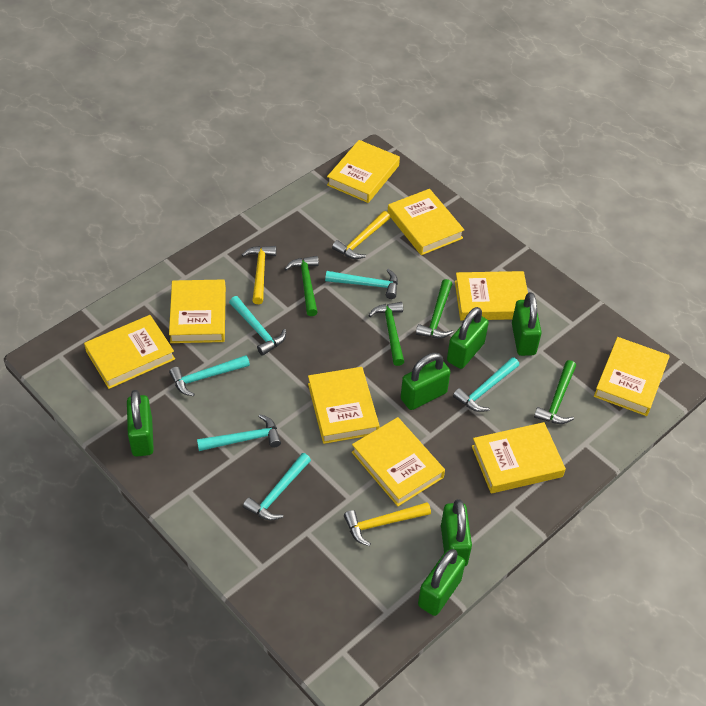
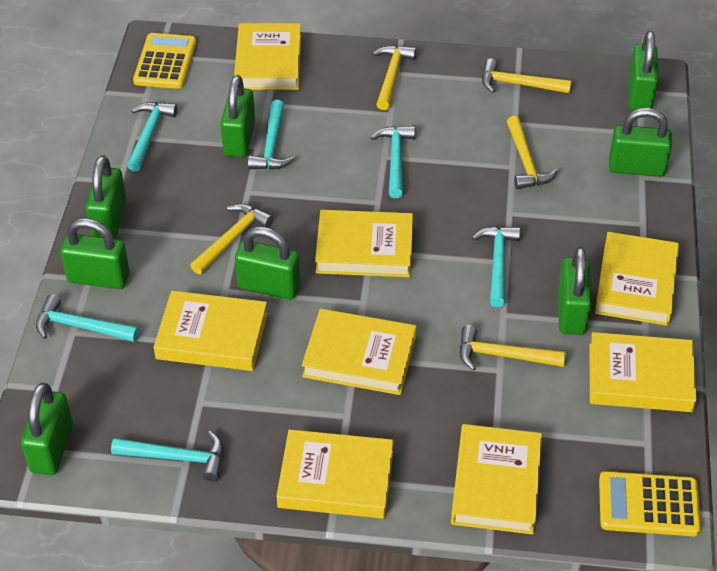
green hammer: 4 -> 0
green padlock: 6 -> 8
yellow book: 9 -> 8
yellow calculator: 0 -> 2
yellow hammer: 3 -> 5

